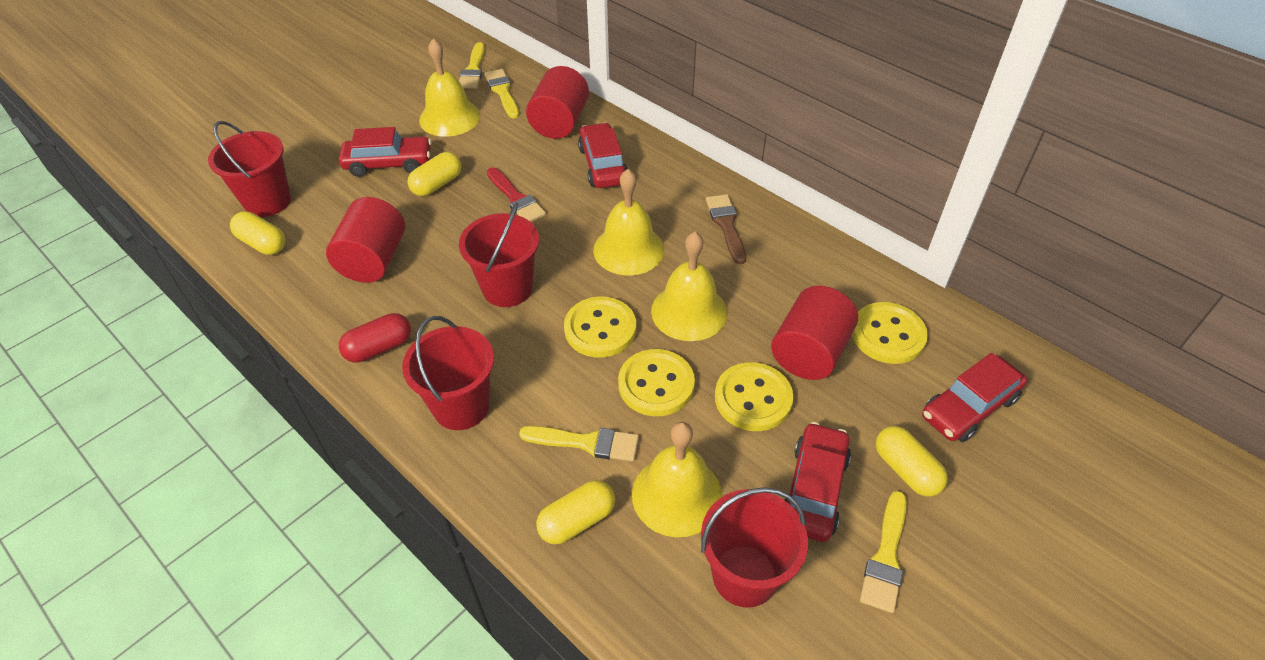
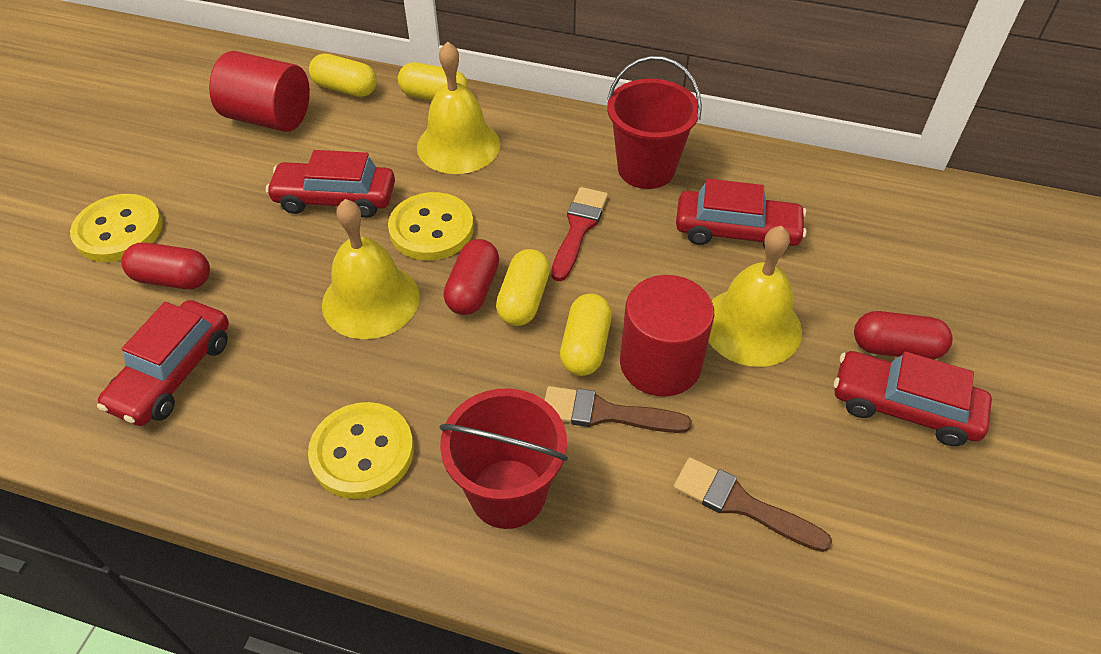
brown brush: 1 -> 2
red bucket: 4 -> 2
red capsule: 1 -> 3
red cylinder: 3 -> 2
yellow bell: 4 -> 3
yellow brush: 4 -> 0
yellow button: 4 -> 3

